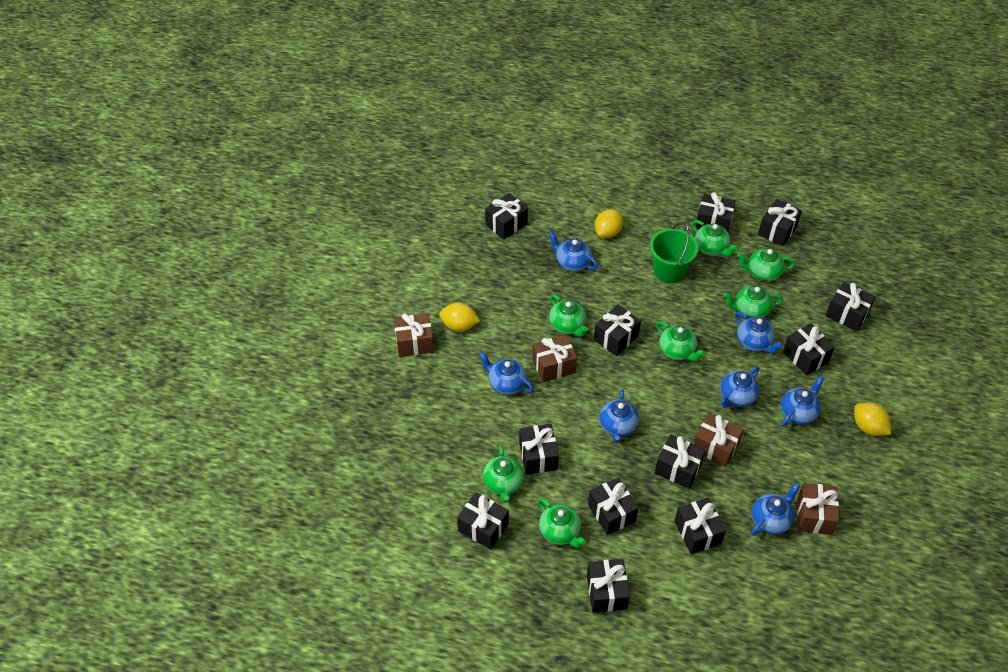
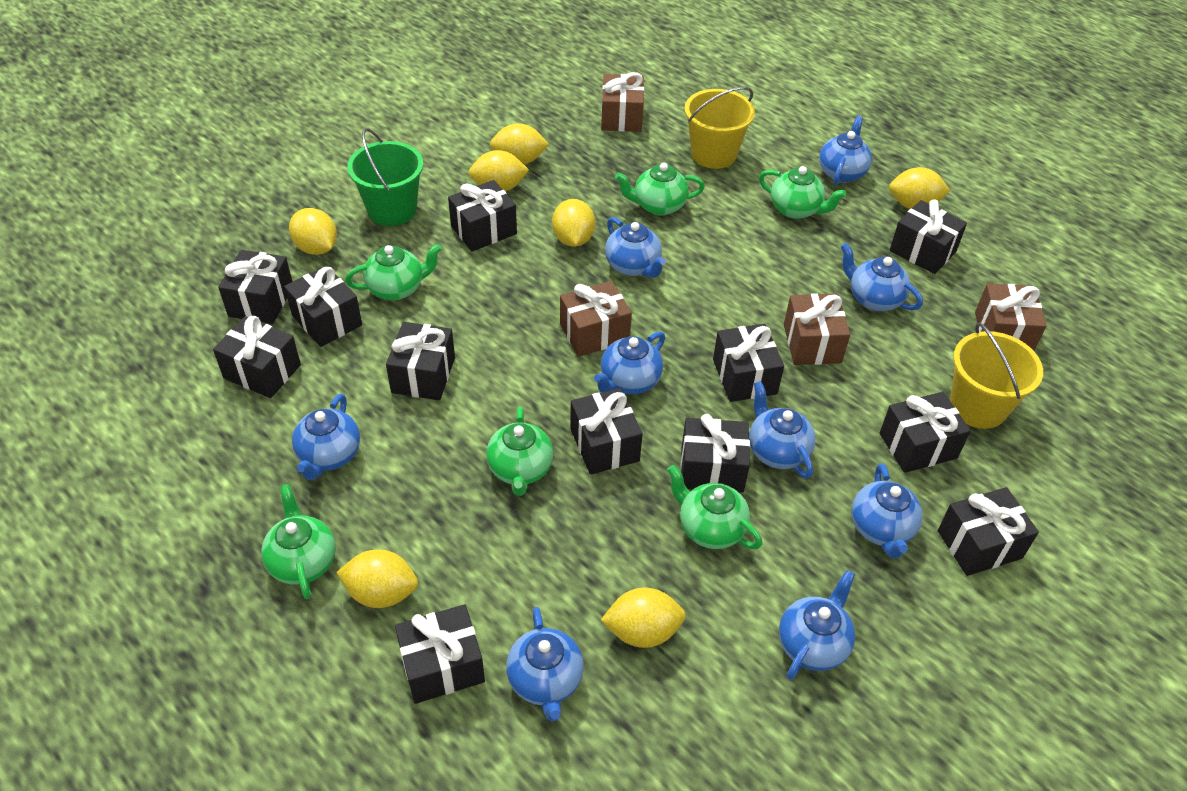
blue teapot: 7 -> 9
green teapot: 7 -> 6
yellow bucket: 0 -> 2
yellow lemon: 3 -> 7

